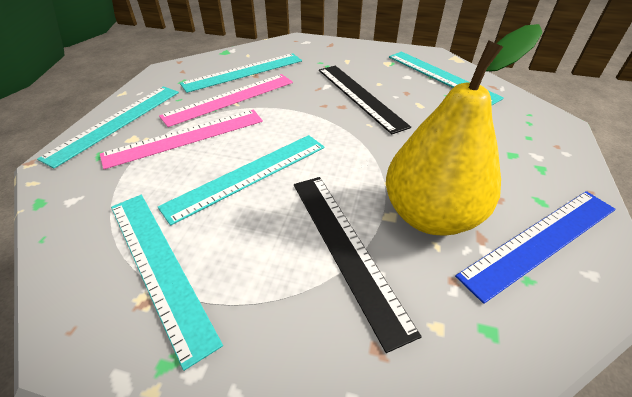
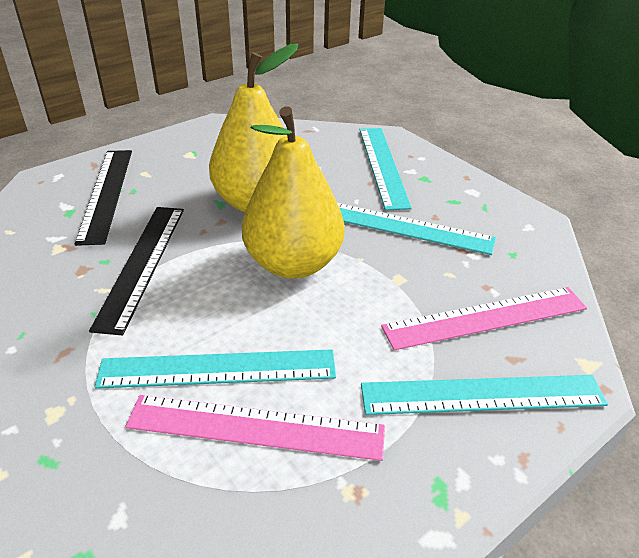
blue ruler: 1 -> 0
turquoise ruler: 5 -> 4
yellow pear: 1 -> 2

